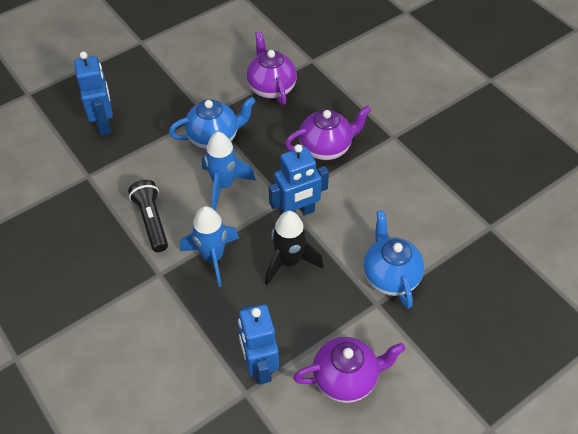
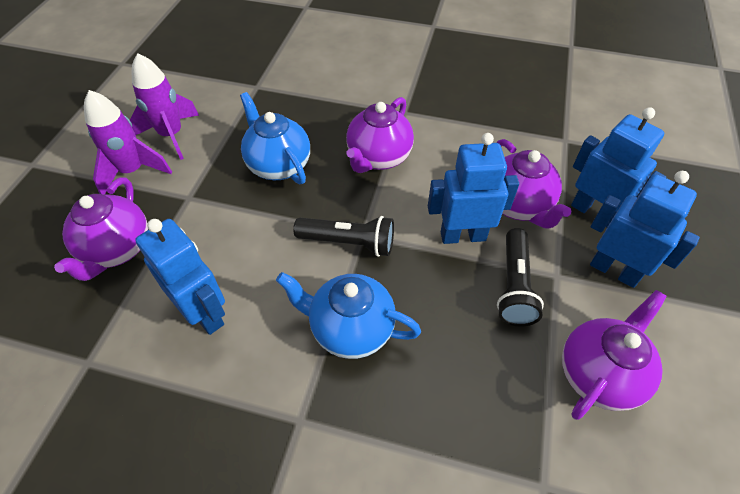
black flashlight: 1 -> 2
black rocket: 1 -> 0
blue robot: 3 -> 4
blue rocket: 2 -> 0
purple rocket: 0 -> 2
purple teapot: 3 -> 4

